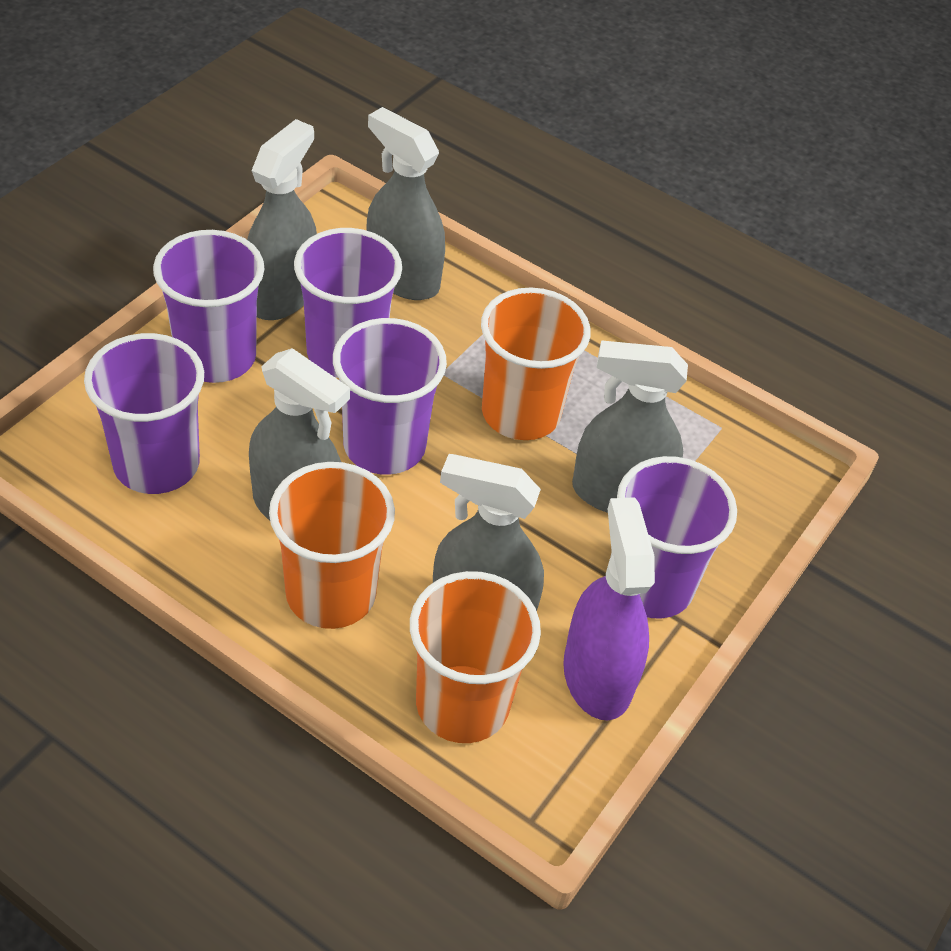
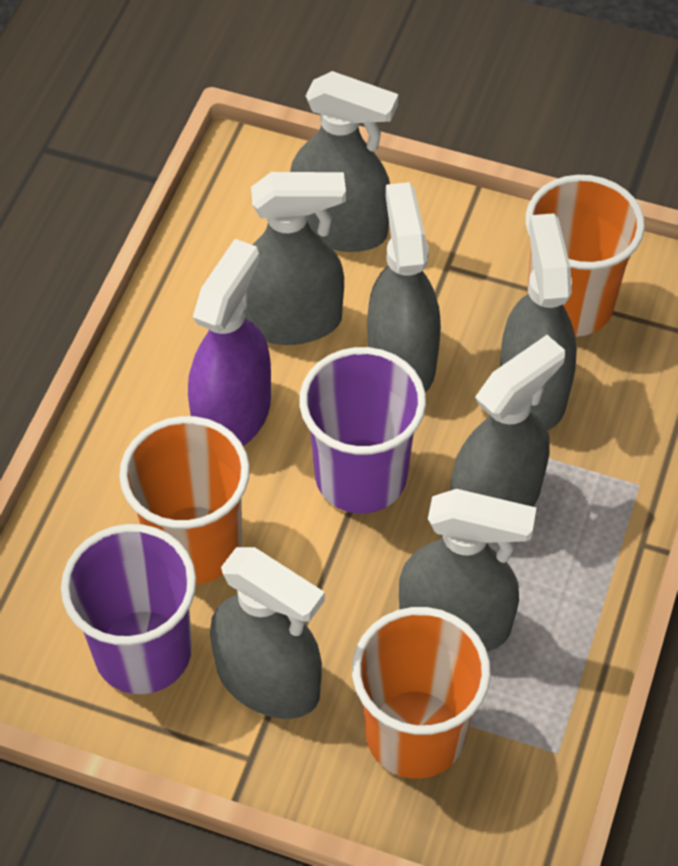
grey spray bottle: 5 -> 7
purple cup: 5 -> 2

